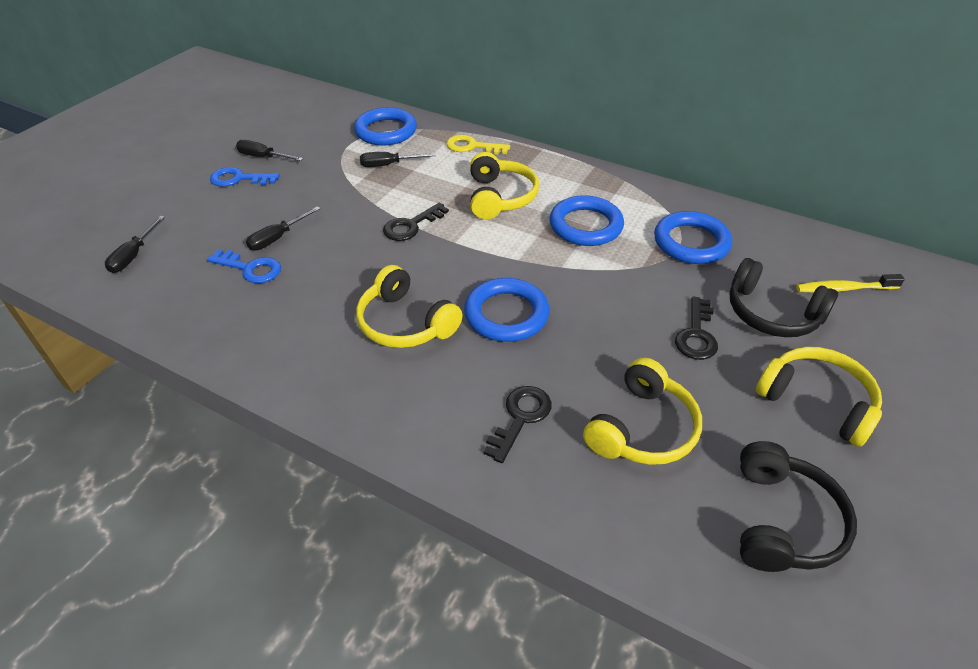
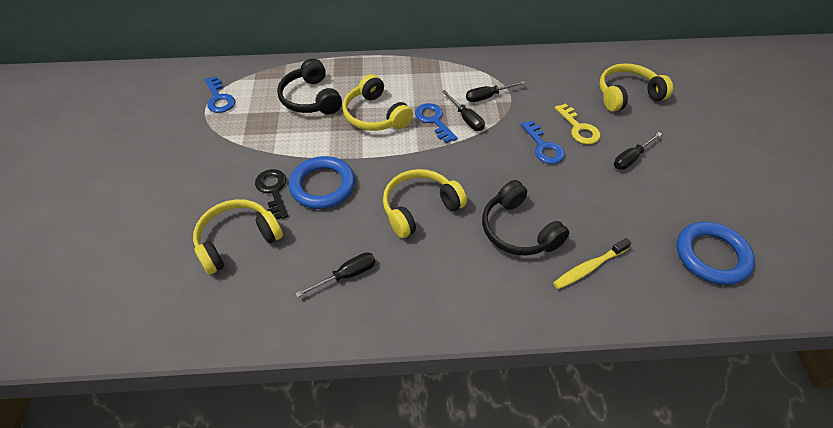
black key: 3 -> 1
blue key: 2 -> 3
blue ring: 4 -> 2

